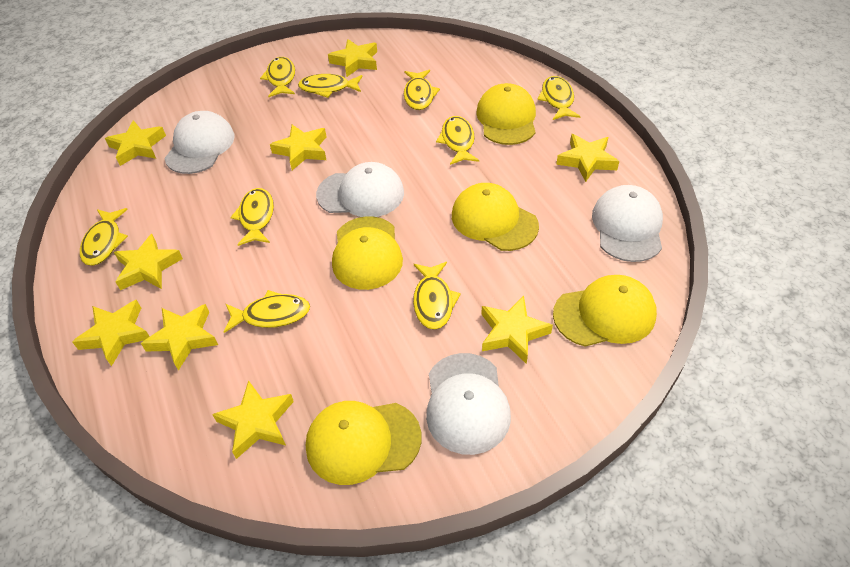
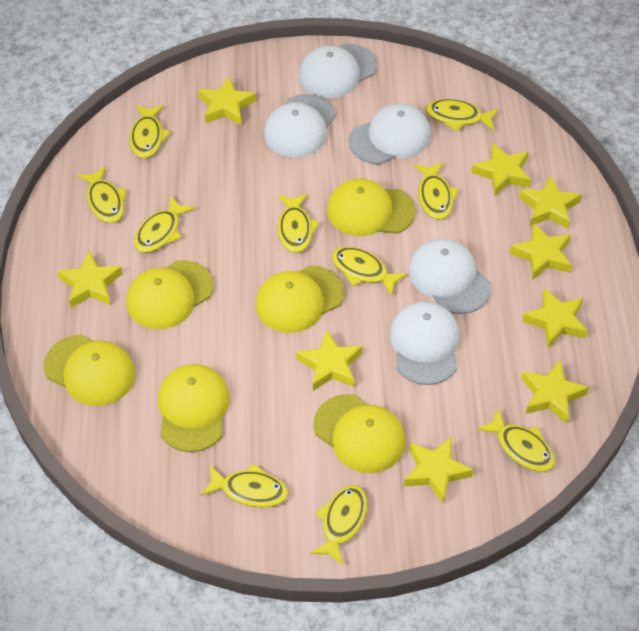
white cap: 4 -> 5
yellow cap: 5 -> 6
yellow fish: 9 -> 10

